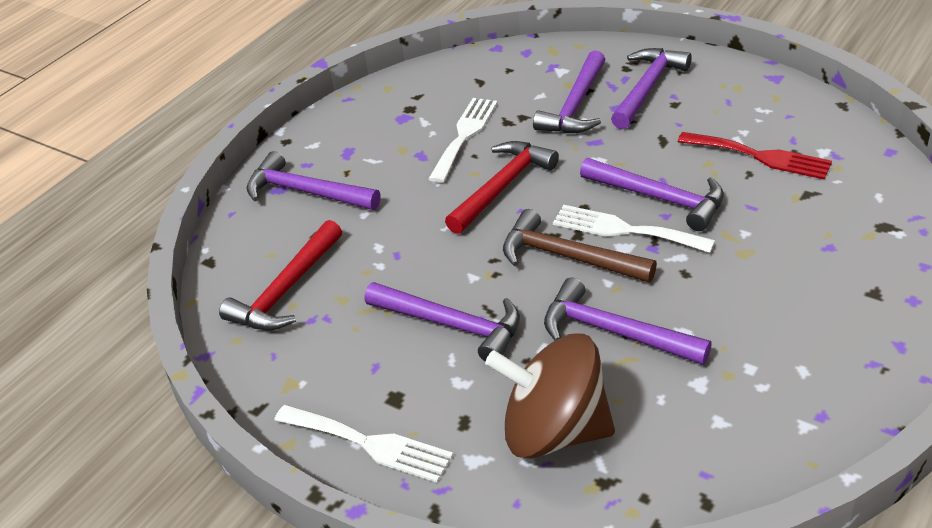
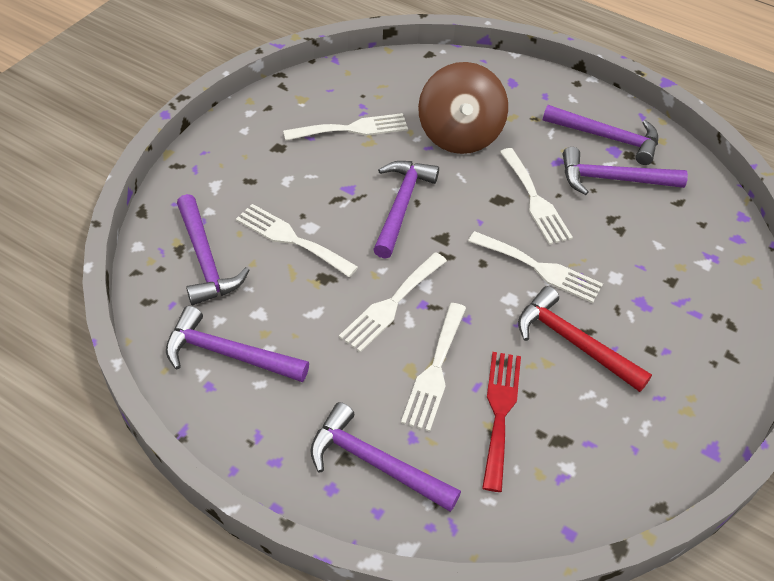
brown hammer: 1 -> 0
red hammer: 2 -> 1
white fork: 3 -> 6

